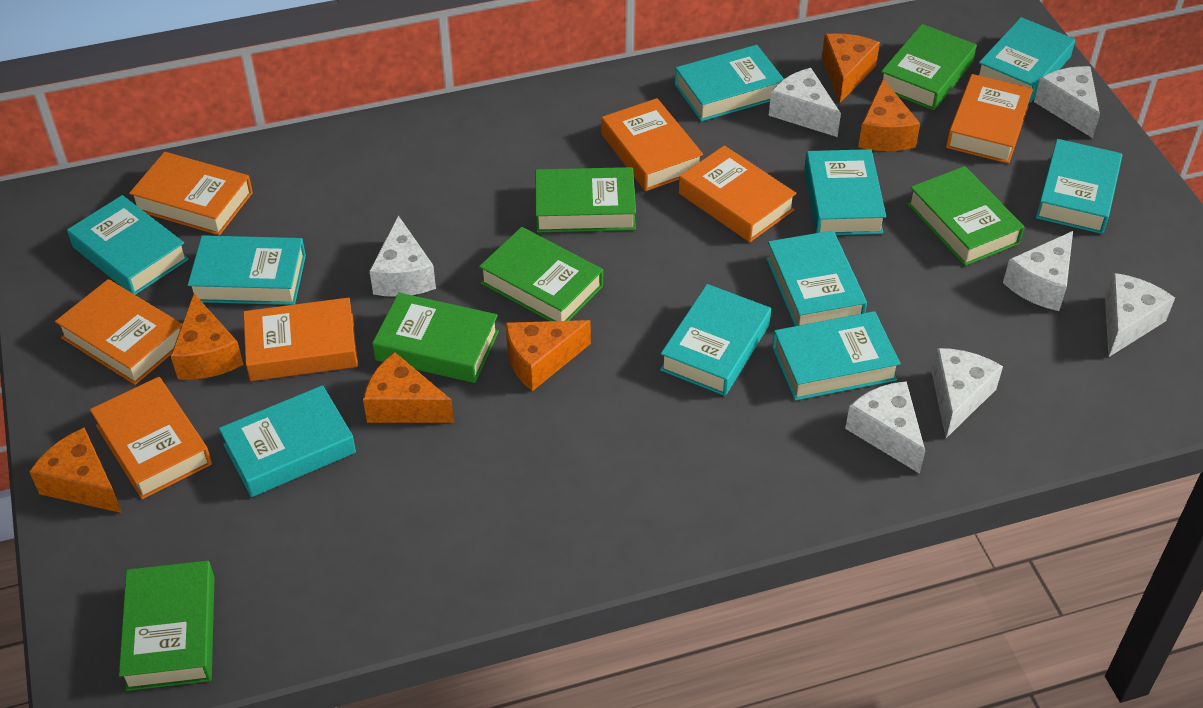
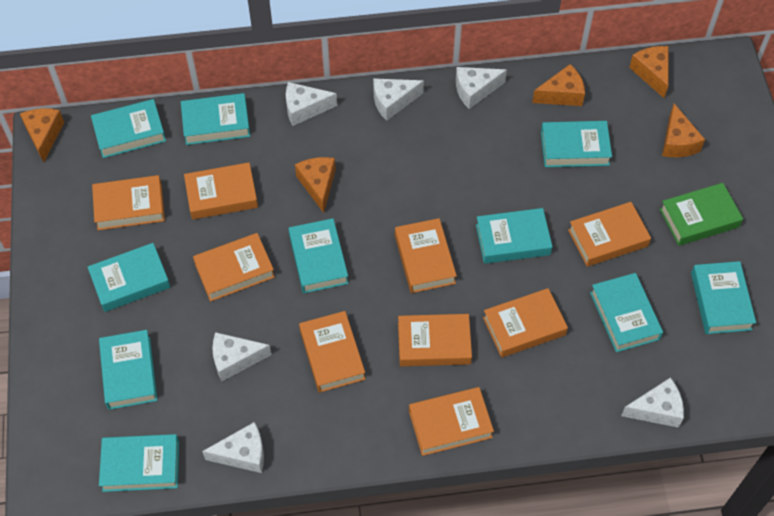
green book: 6 -> 1
orange book: 7 -> 9
orange cheese: 6 -> 5
white cheese: 7 -> 6

